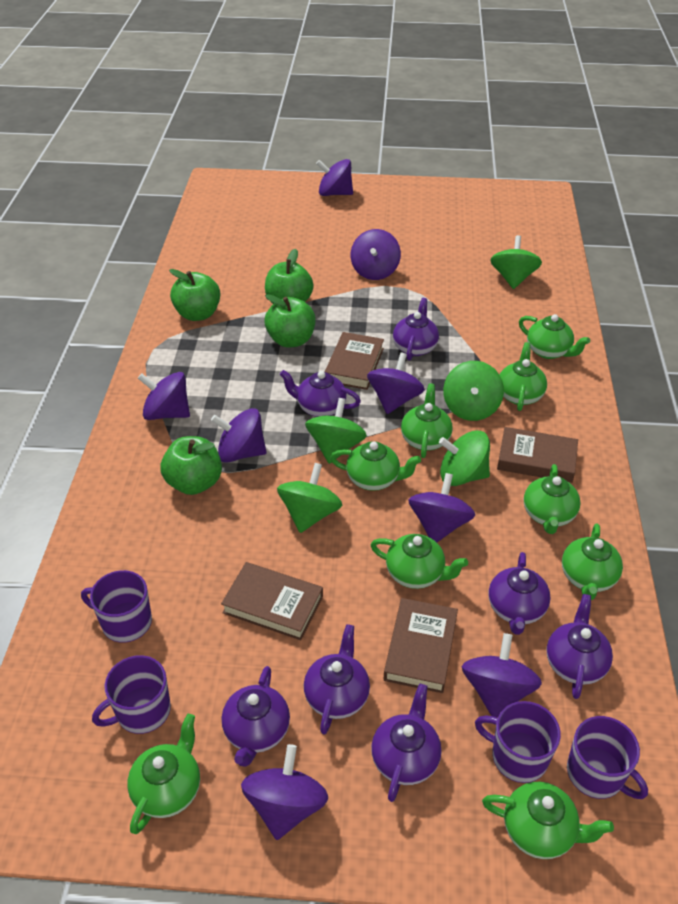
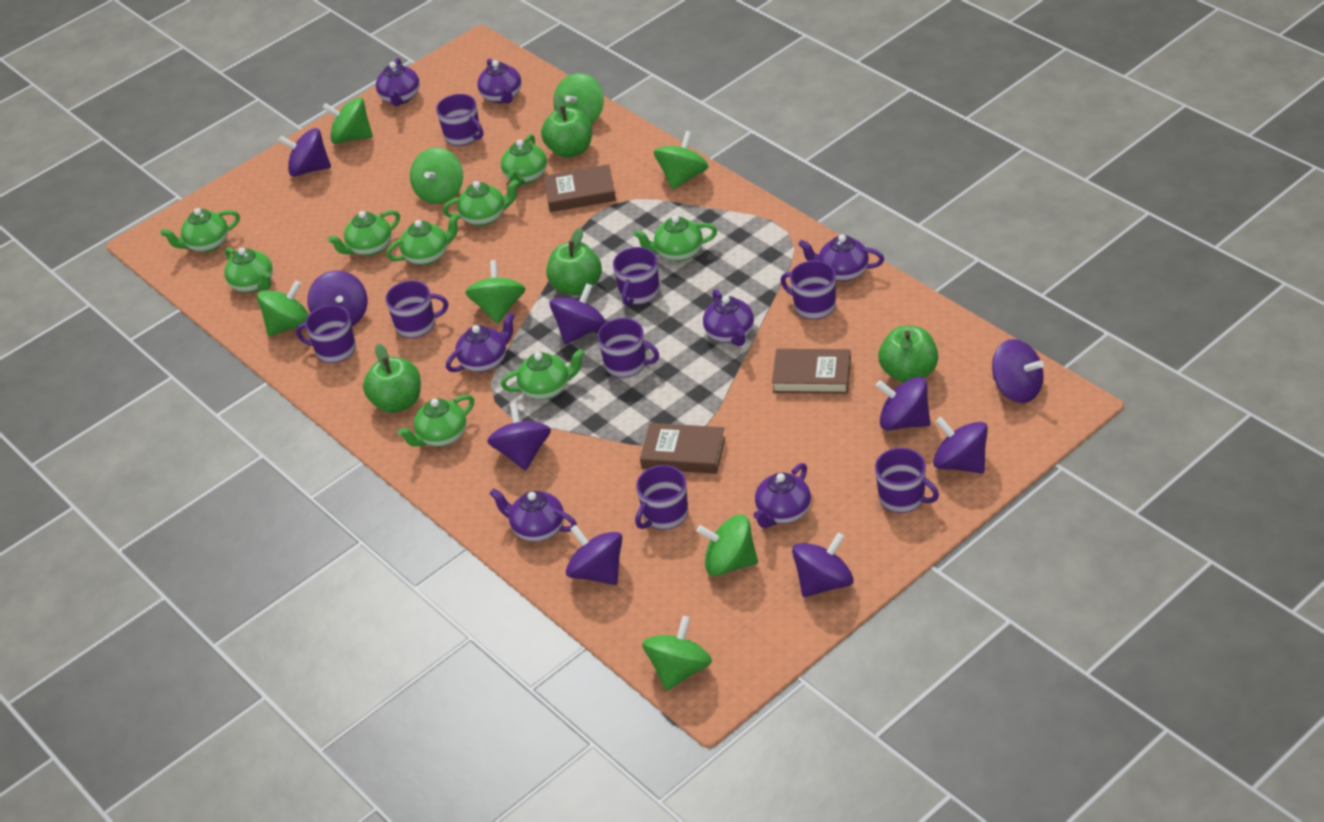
brown book: 4 -> 3
green spinning top: 5 -> 8
purple mug: 4 -> 8
purple spinning top: 8 -> 9

